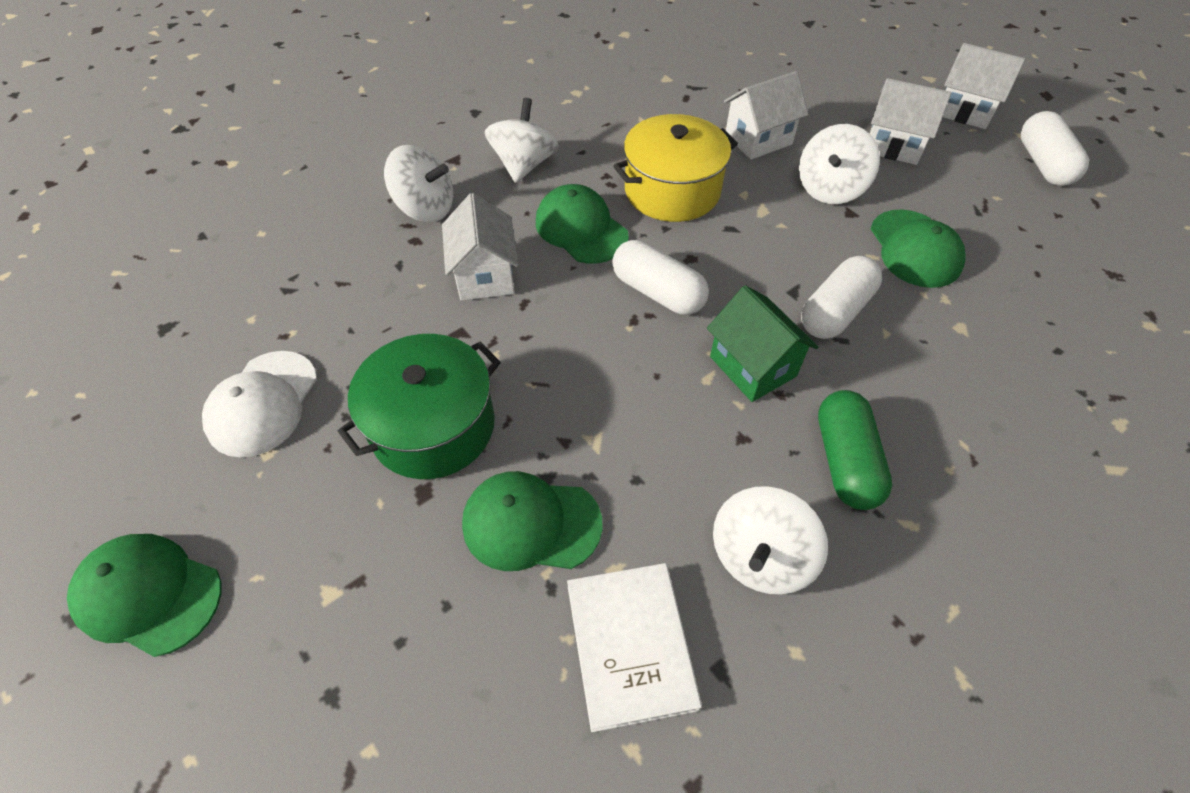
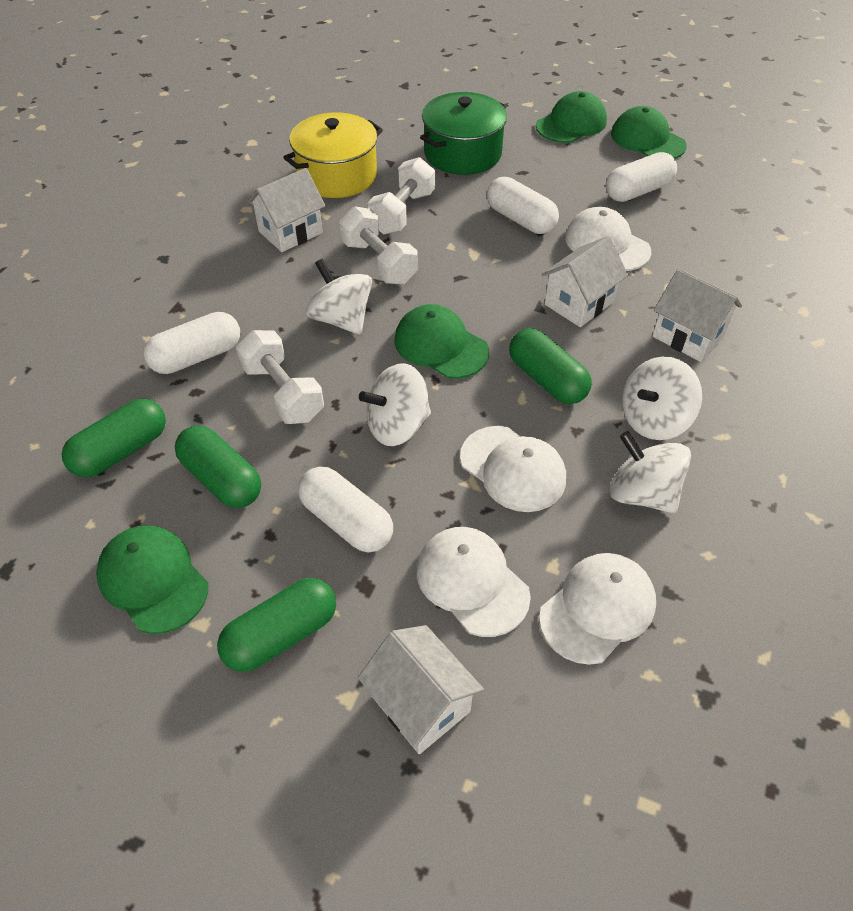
green capsule: 1 -> 4
green house: 1 -> 0
white book: 1 -> 0
white cap: 1 -> 4
white capsule: 3 -> 4
white dumbbell: 0 -> 3

